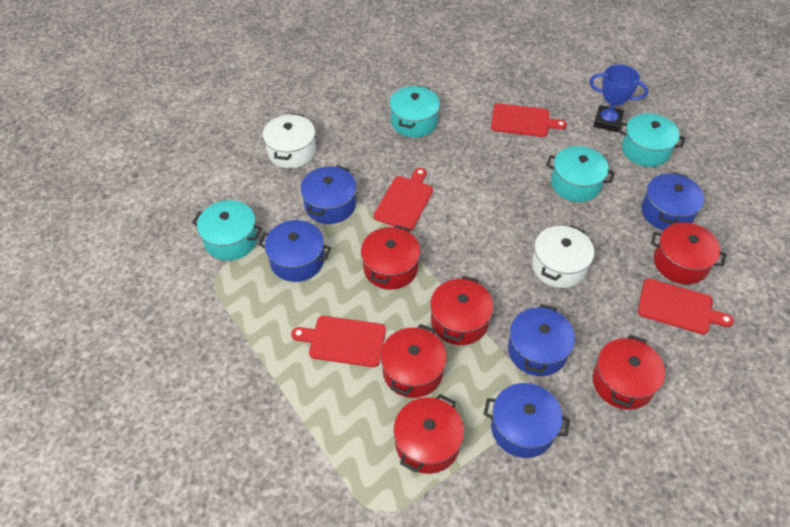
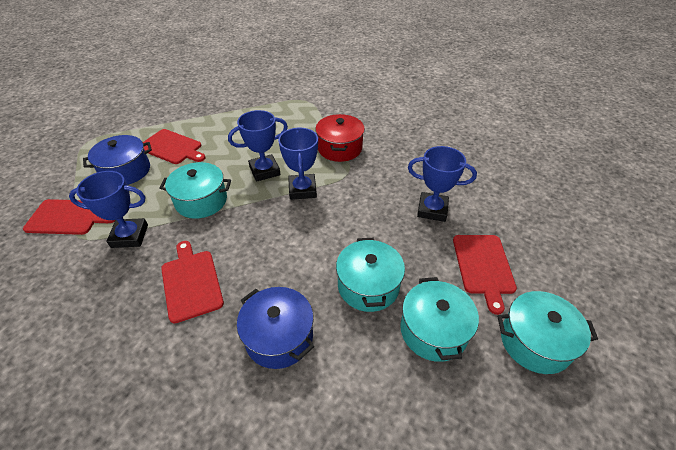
blue pot: 5 -> 2
blue trophy: 1 -> 4
red pot: 6 -> 1
white pot: 2 -> 0

